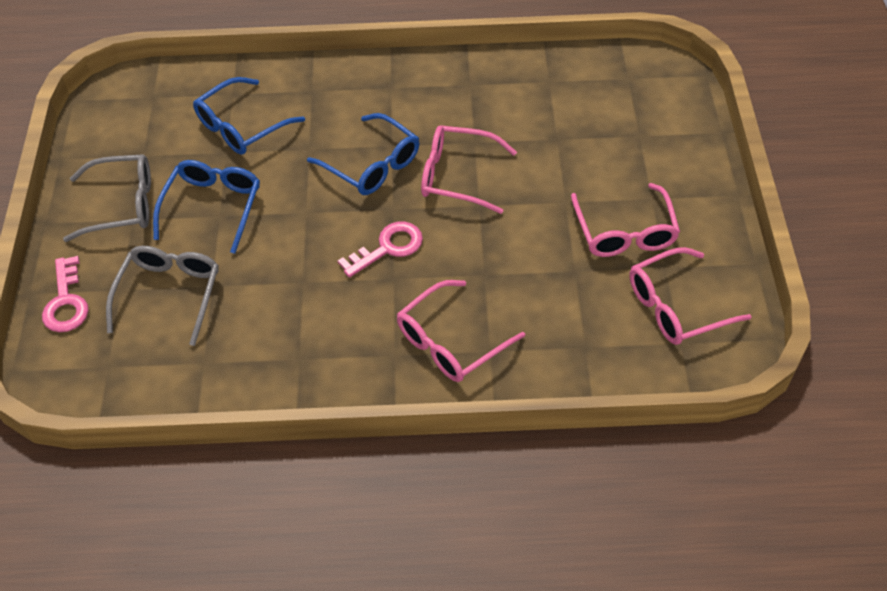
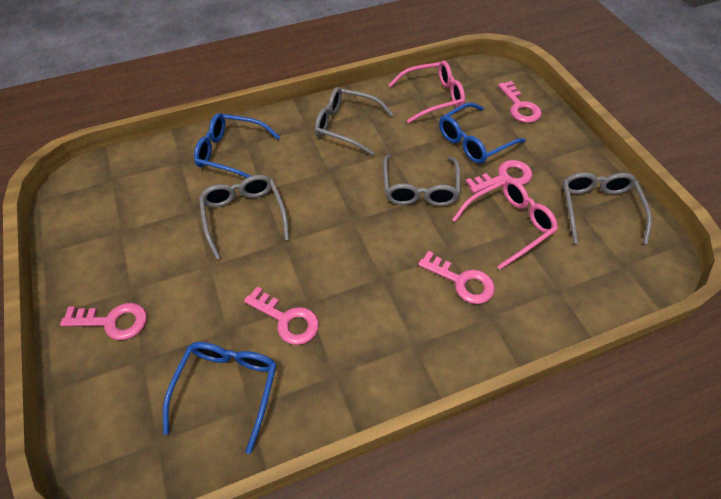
grey glasses: 2 -> 4
pink glasses: 4 -> 2
pink key: 2 -> 5

